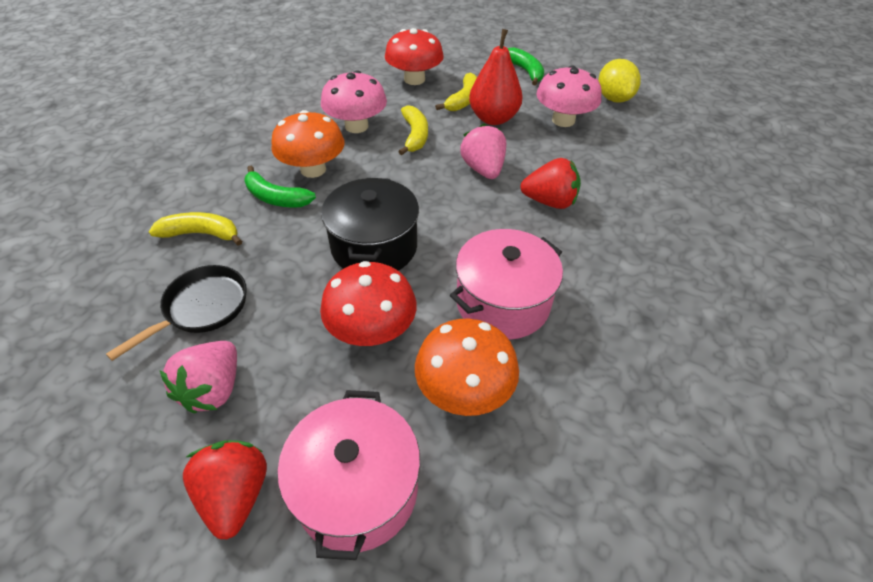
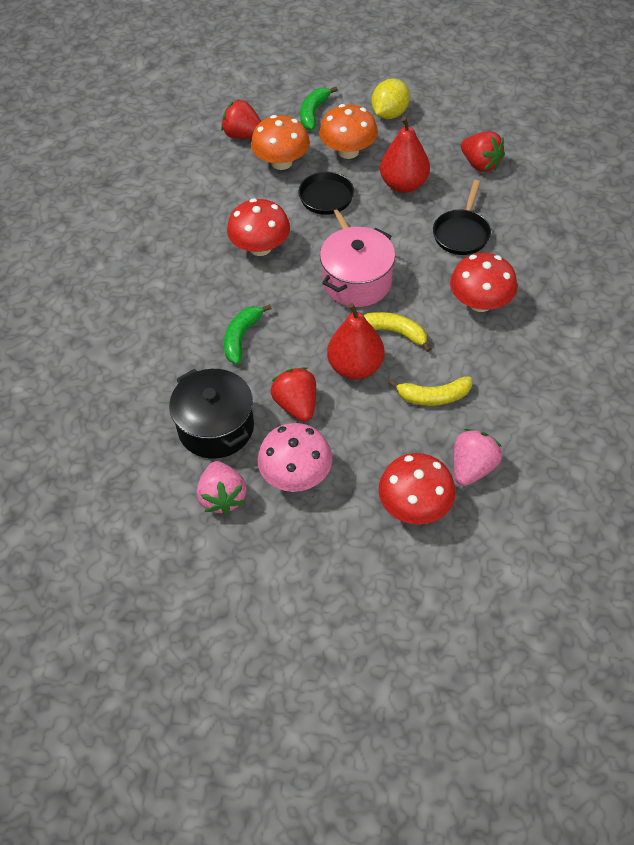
black pan: 1 -> 2
pink mushroom: 2 -> 1
pink pot: 2 -> 1
red mushroom: 2 -> 3
red pear: 1 -> 2
red strawberry: 2 -> 3
yellow banana: 3 -> 2

